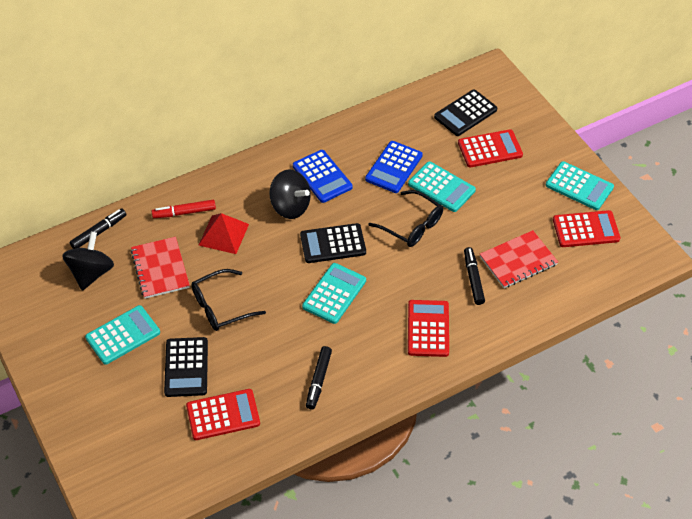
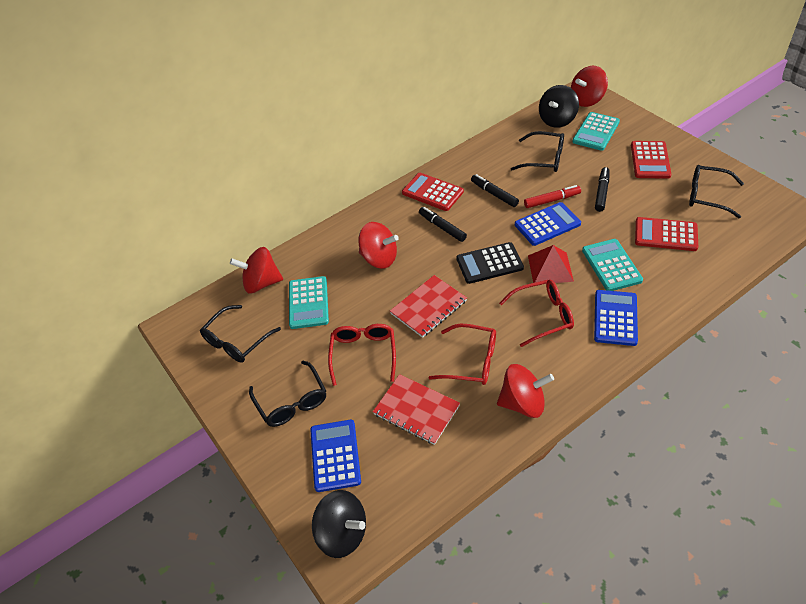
black calculator: 3 -> 1
black glasses: 2 -> 4
blue calculator: 2 -> 3
red calculator: 4 -> 3
red glasses: 0 -> 3
red spinning top: 0 -> 4
turquoise calculator: 4 -> 3

